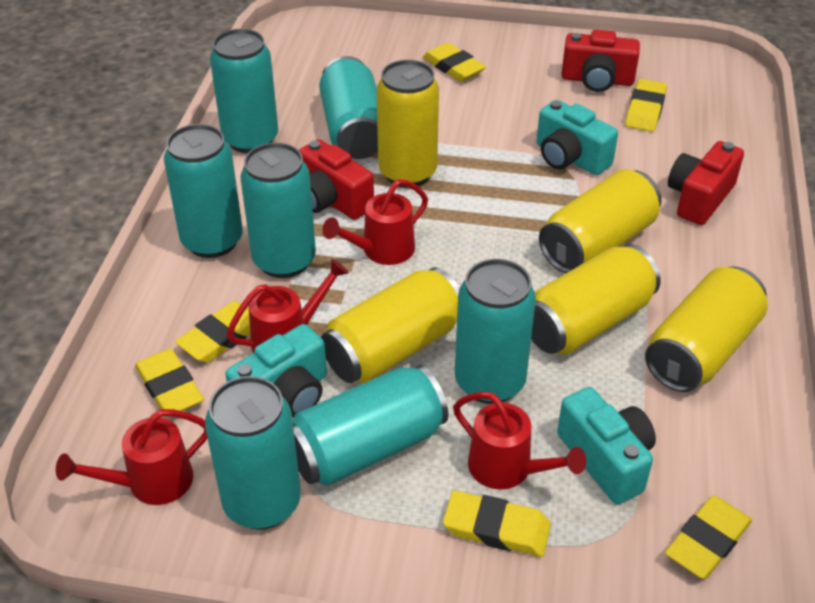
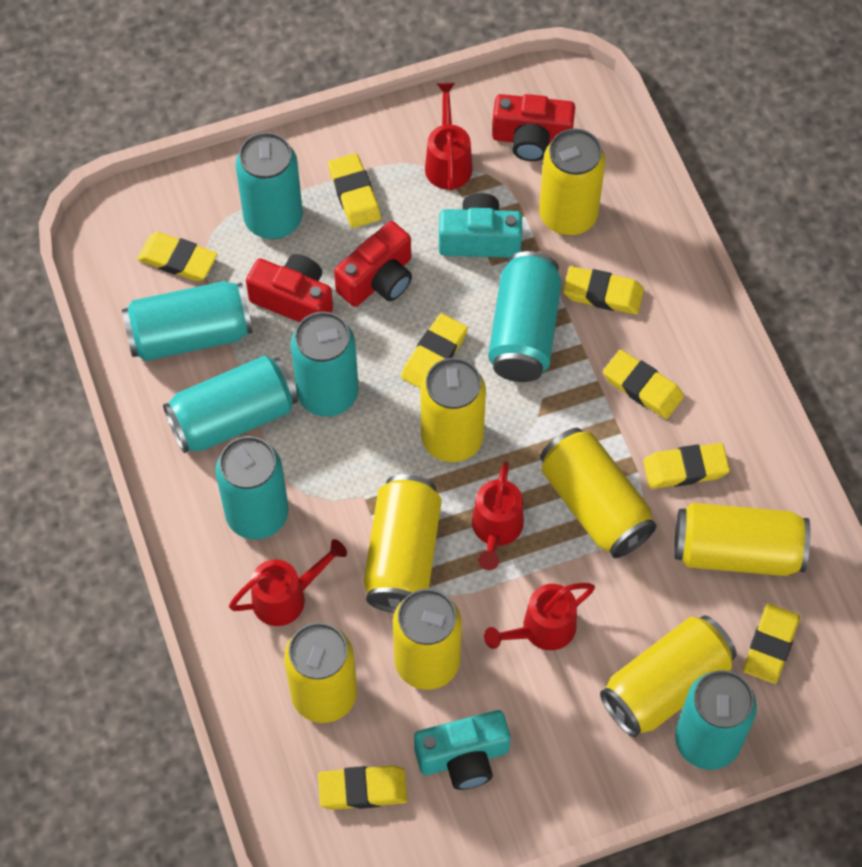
turquoise camera: 3 -> 2
yellow can: 5 -> 8
yellow eraser: 6 -> 8

